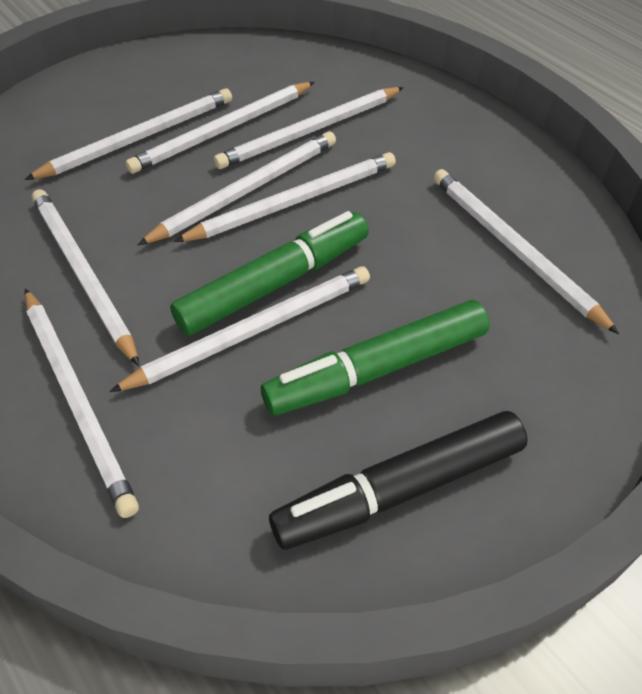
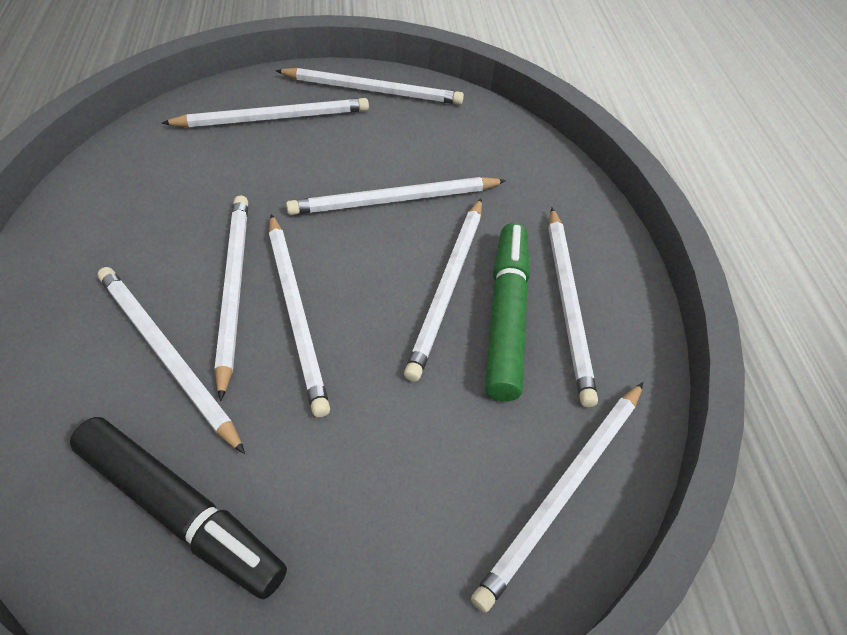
green marker: 2 -> 1

